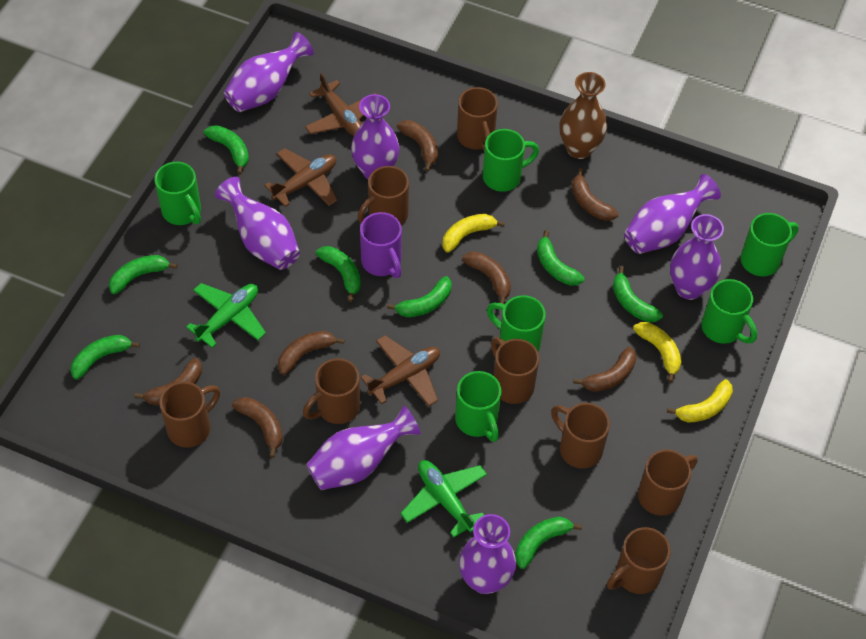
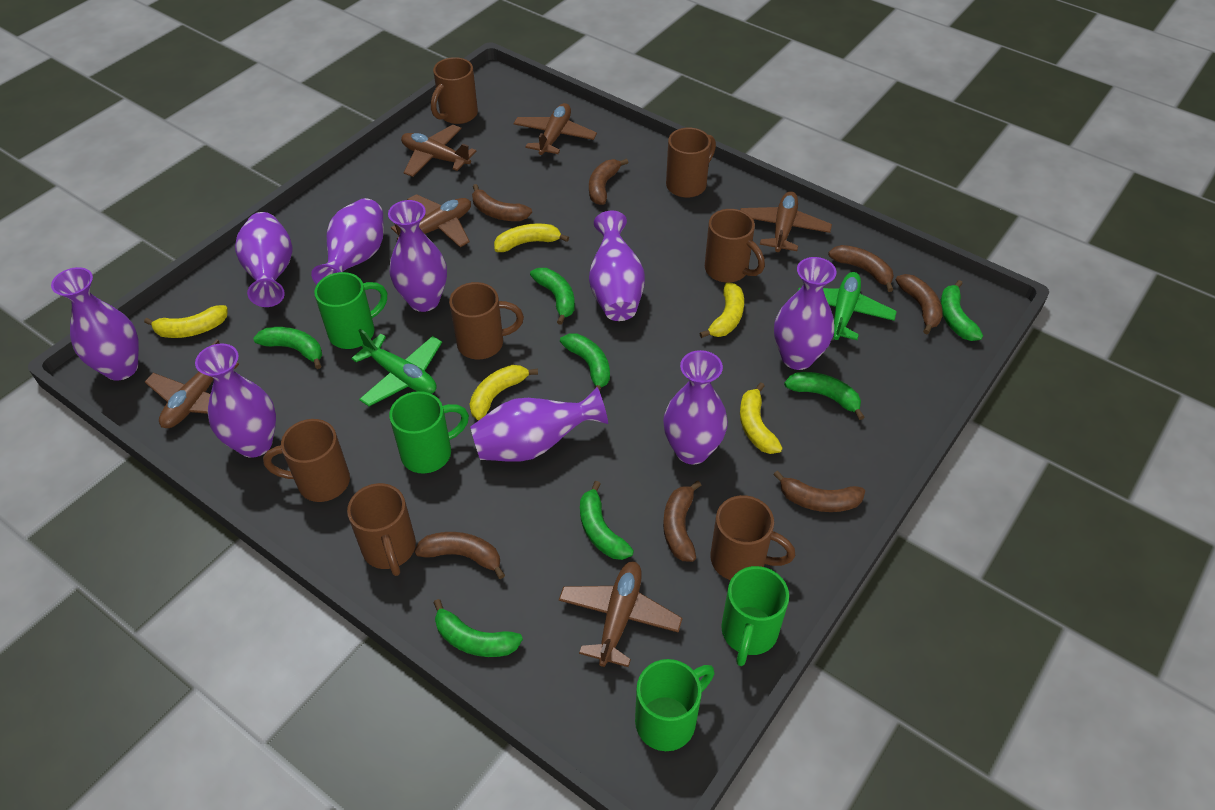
brown mug: 8 -> 7
brown plane: 3 -> 6
brown vase: 1 -> 0
green banana: 8 -> 7
green mug: 6 -> 4
purple mug: 1 -> 0
purple vase: 7 -> 9
yellow banana: 3 -> 5

